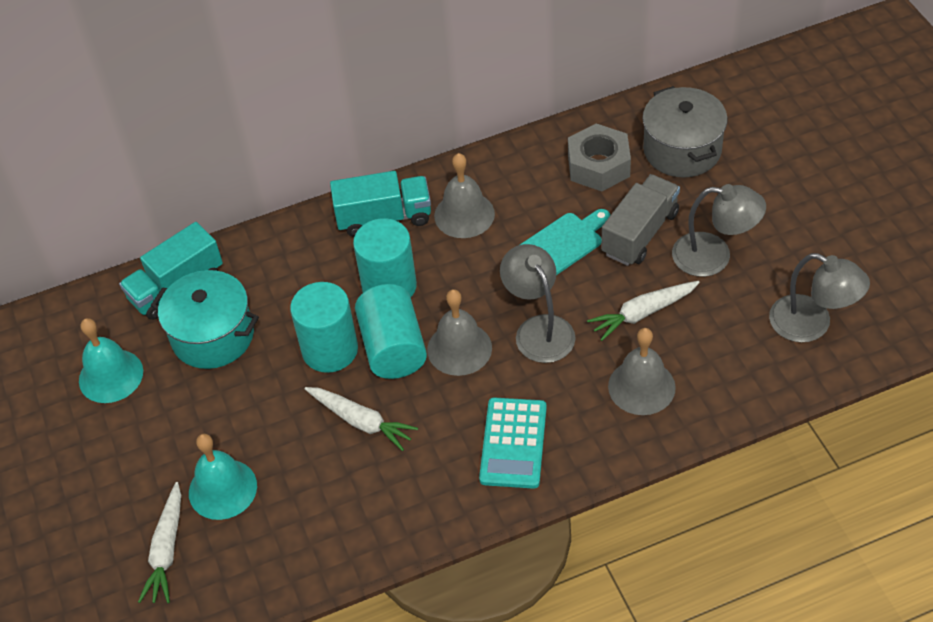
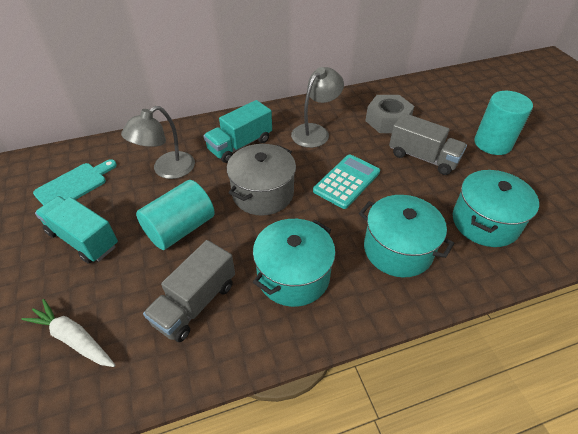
grey bell: 3 -> 0
grey lamp: 3 -> 2
grey truck: 1 -> 2
turquoise bell: 2 -> 0
turquoise cylinder: 3 -> 2
turquoise pot: 1 -> 3
white carrot: 3 -> 1

